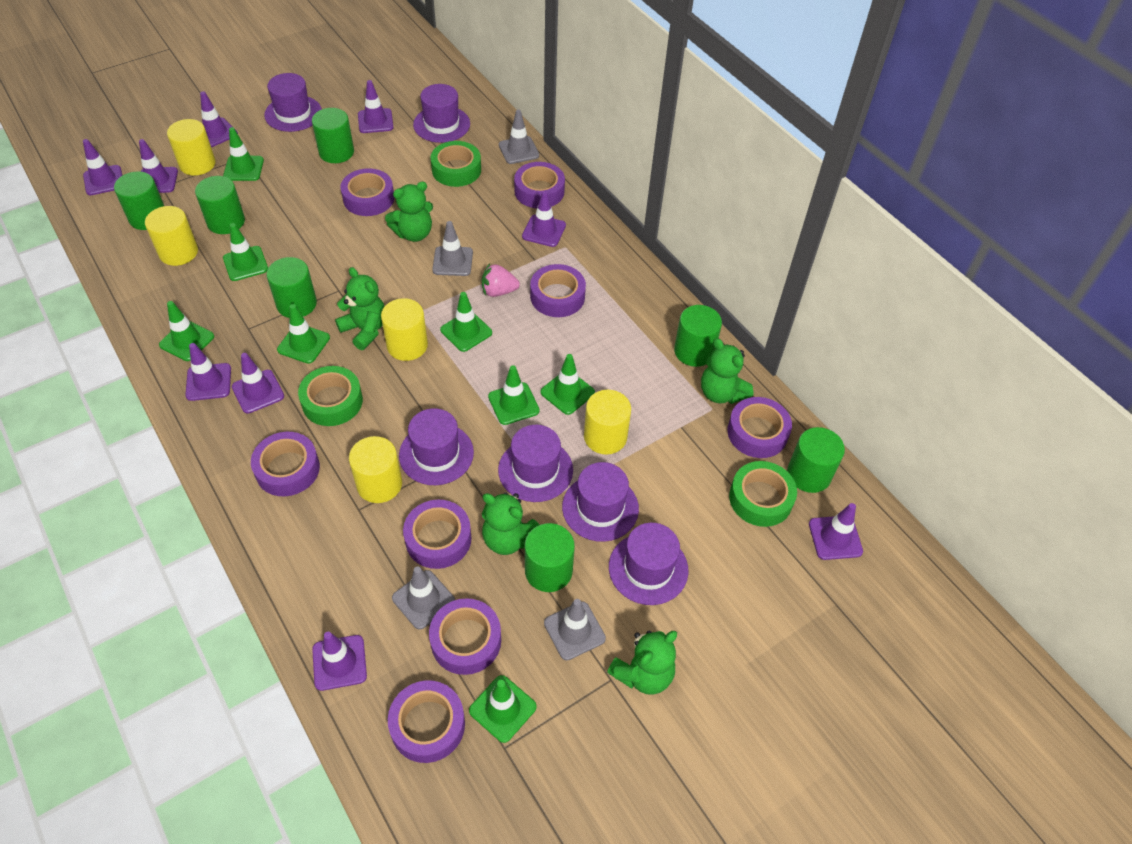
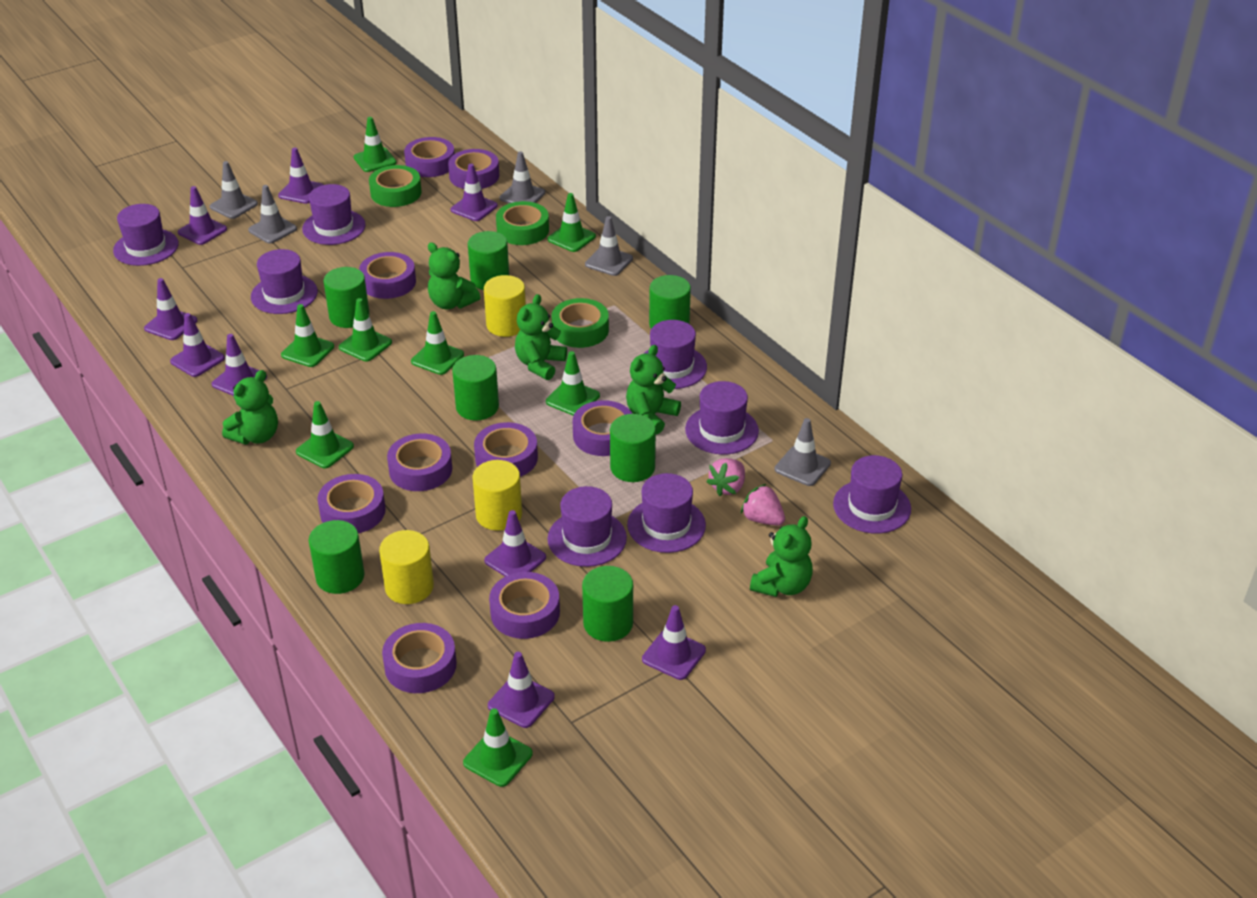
grey traffic cone: 4 -> 5
pink strawberry: 1 -> 2
purple hat: 6 -> 8
purple tape: 8 -> 9
yellow cylinder: 5 -> 3

